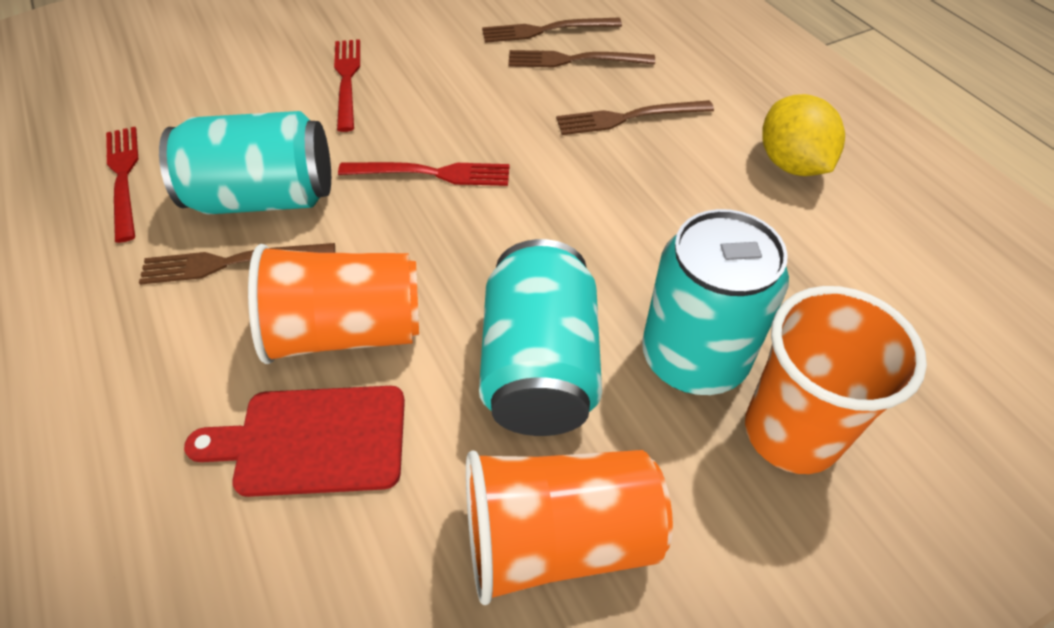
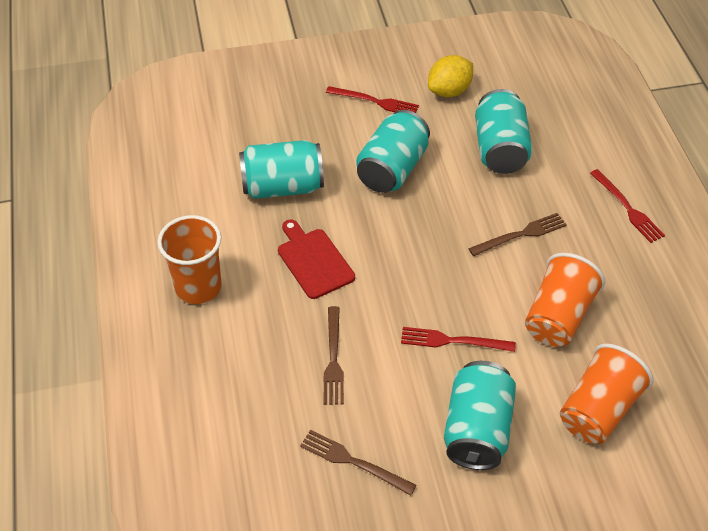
brown fork: 4 -> 3
turquoise can: 3 -> 4

